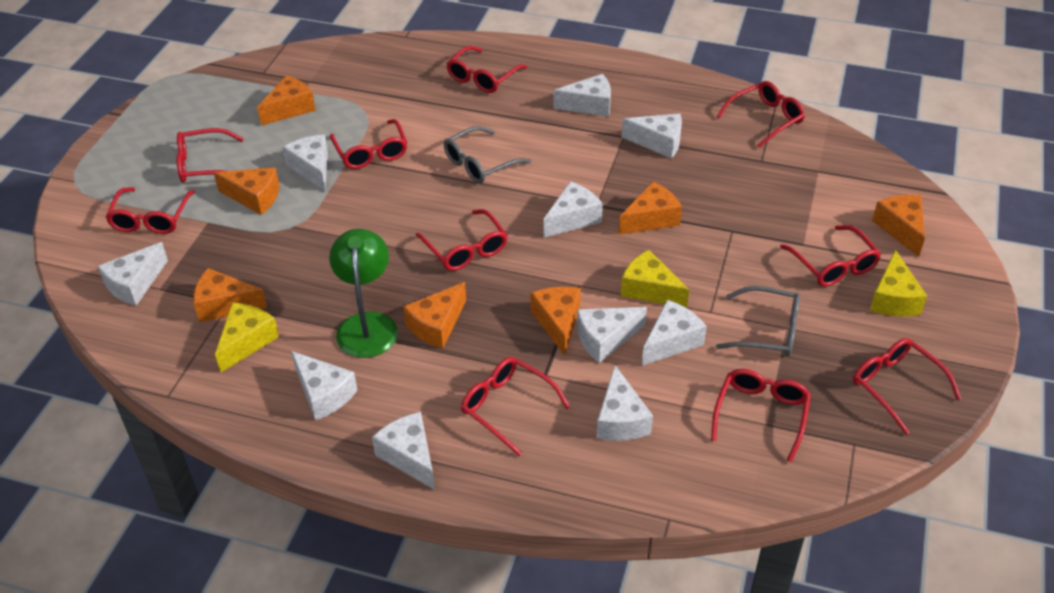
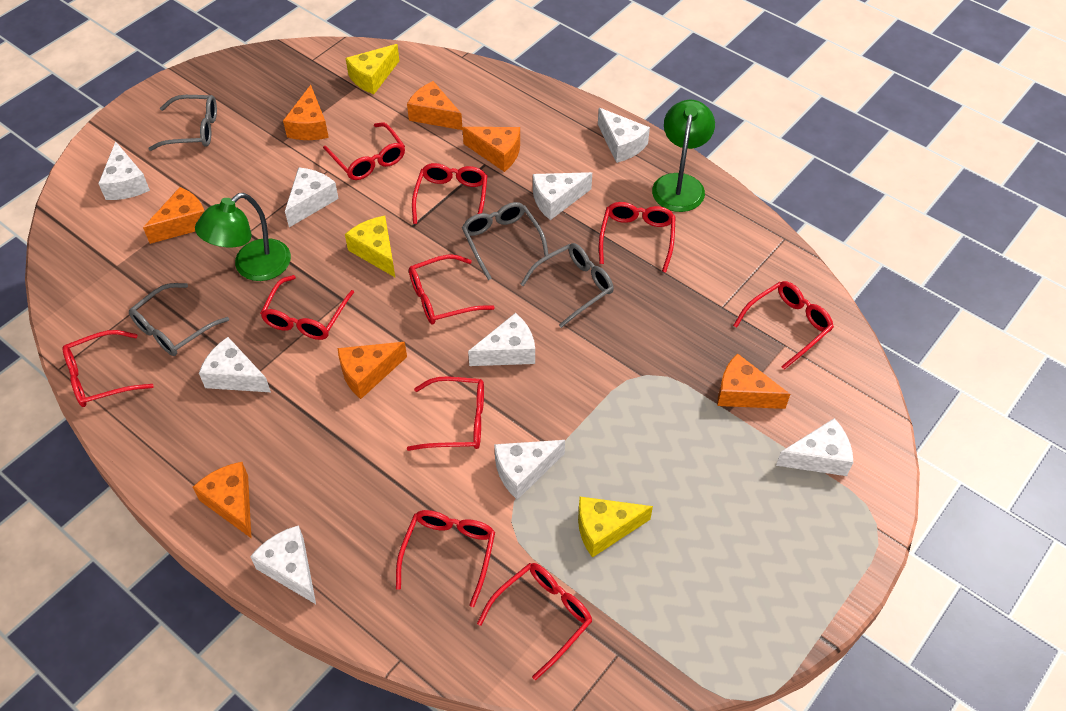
green lamp: 1 -> 2
grey glasses: 2 -> 4
white cheese: 10 -> 9

